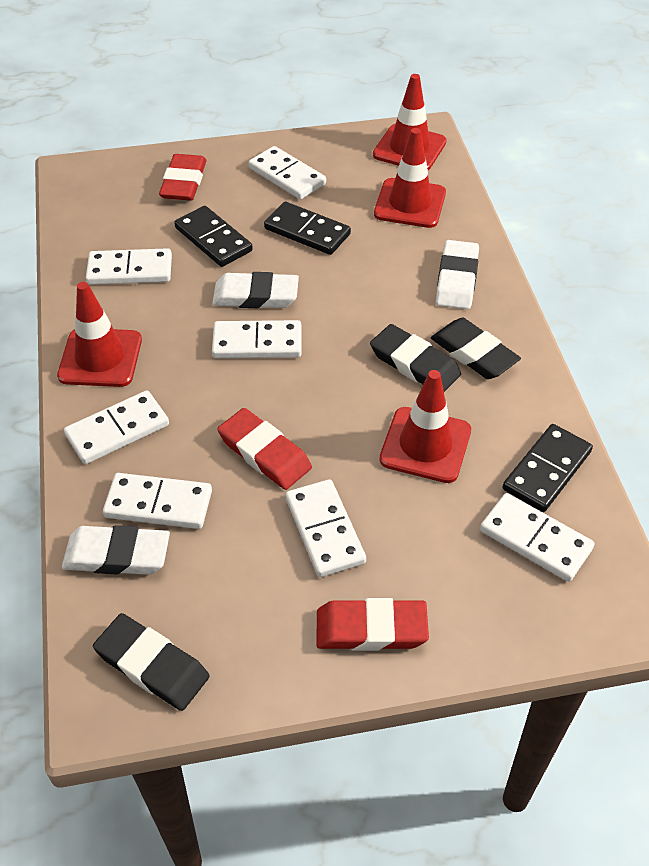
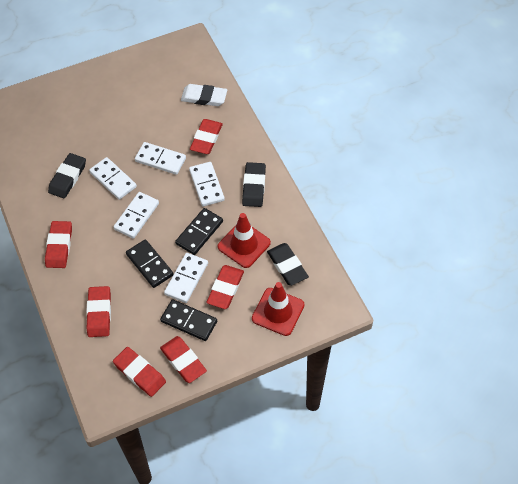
red eraser: 3 -> 6
red traffic cone: 4 -> 2
white domino: 7 -> 5
white eraser: 3 -> 1

